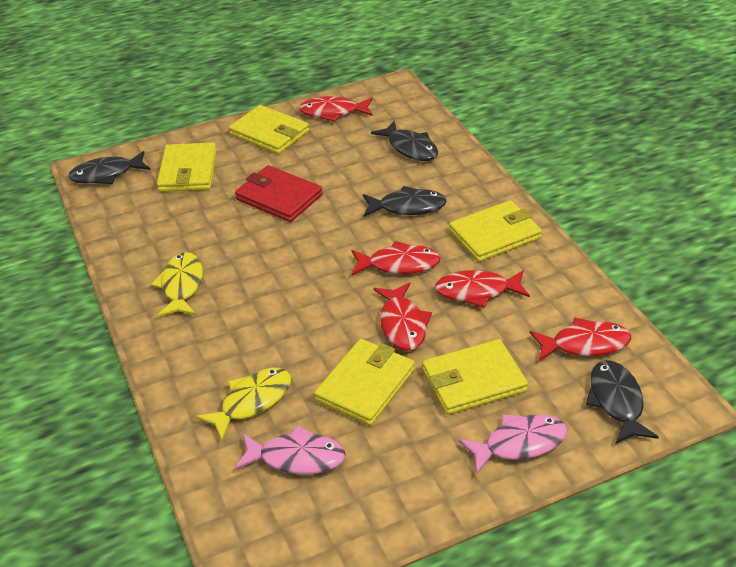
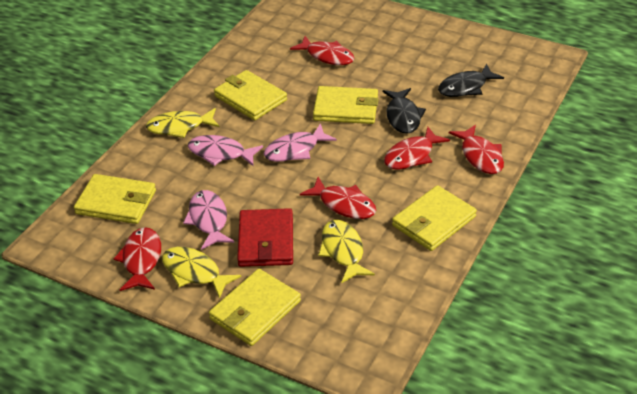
black fish: 4 -> 2
pink fish: 2 -> 3
yellow fish: 2 -> 3

